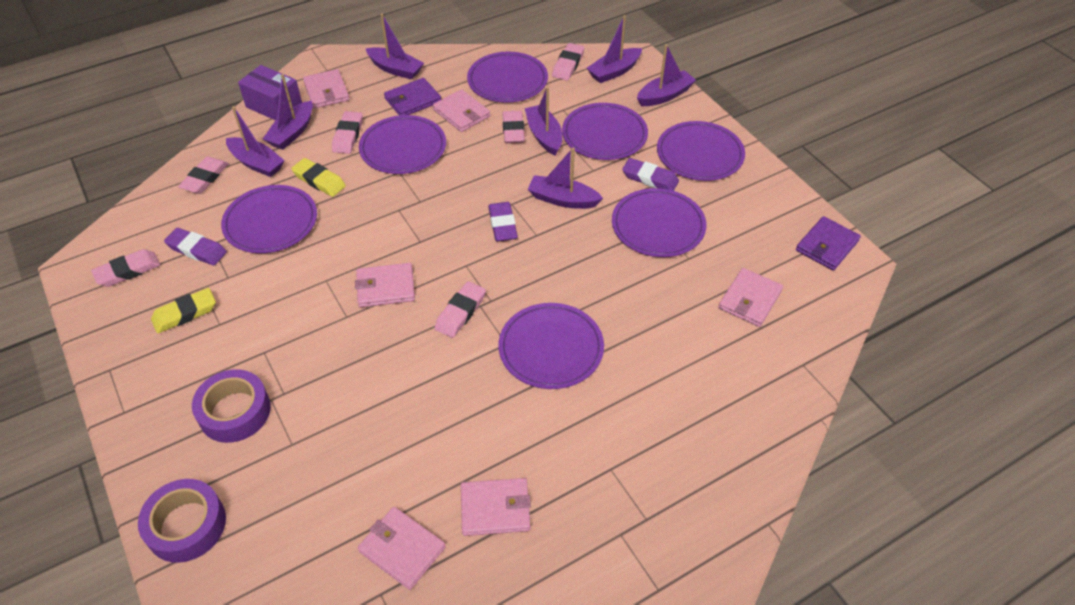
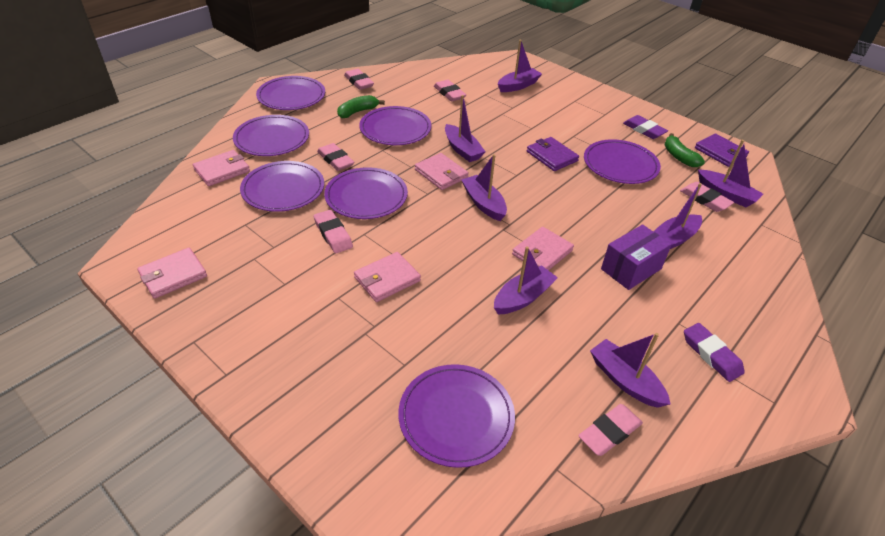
green banana: 0 -> 2
pink wallet: 6 -> 5
purple eraser: 3 -> 2
purple tape: 2 -> 0
yellow eraser: 2 -> 0

